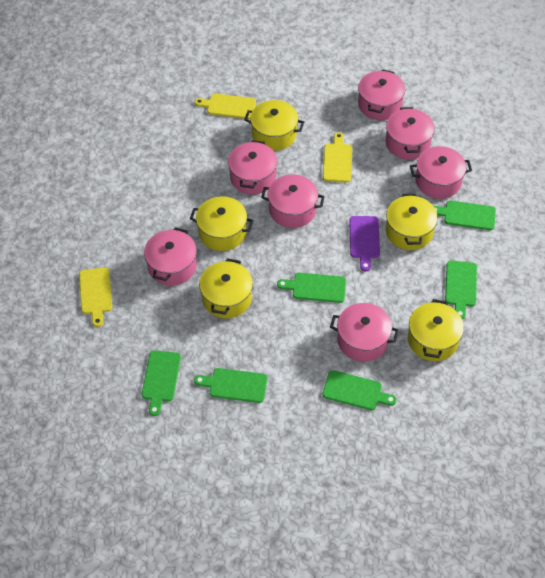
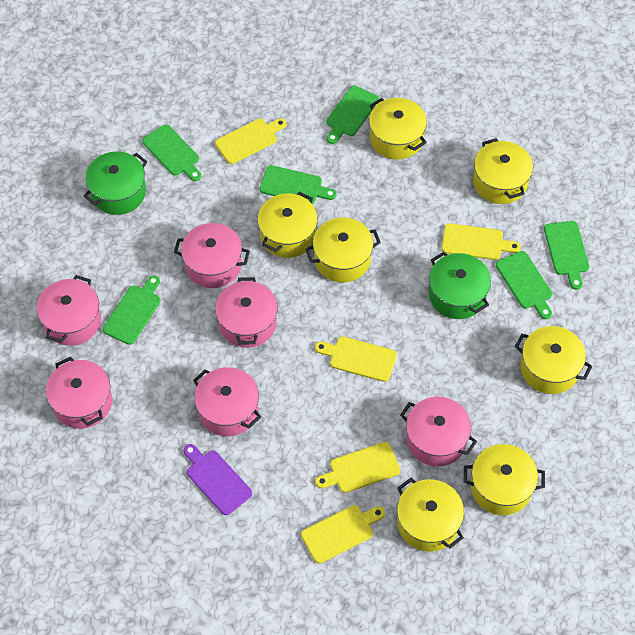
green pot: 0 -> 2
pink pot: 7 -> 6
yellow cutting board: 3 -> 5
yellow pot: 5 -> 7

